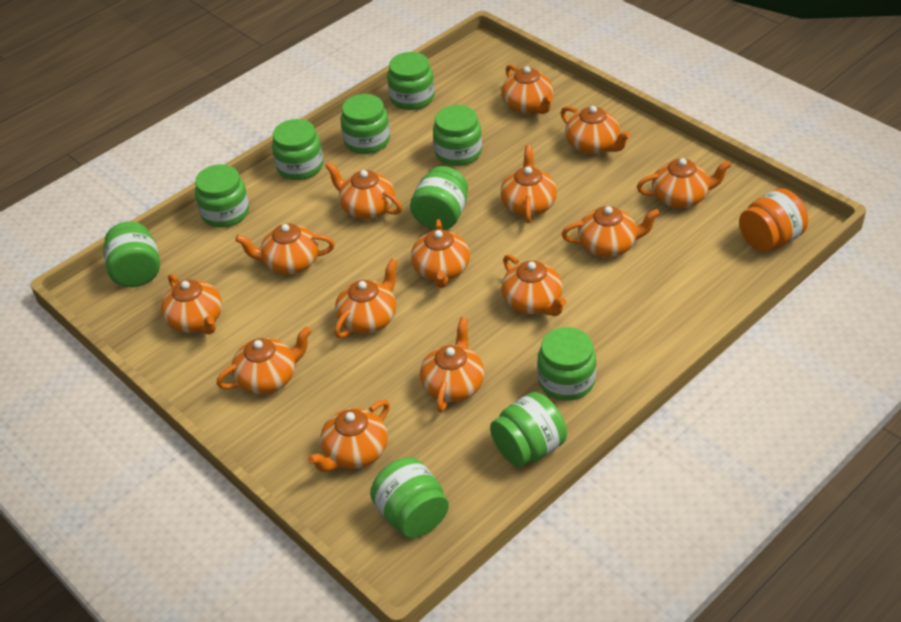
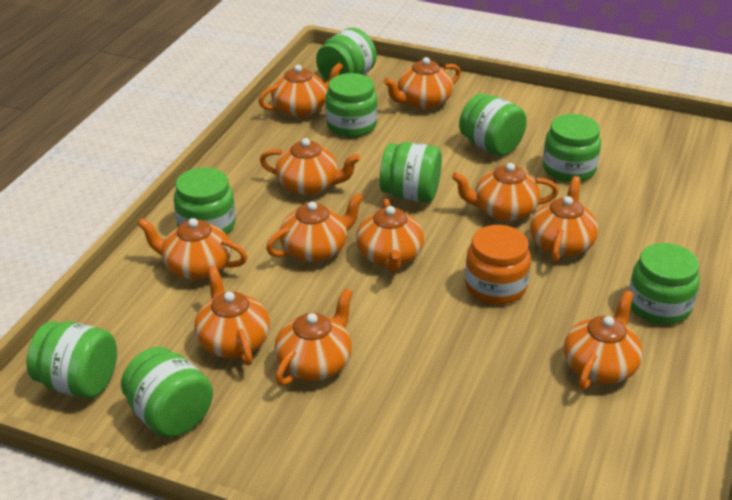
green jar: 10 -> 9
orange teapot: 14 -> 11

